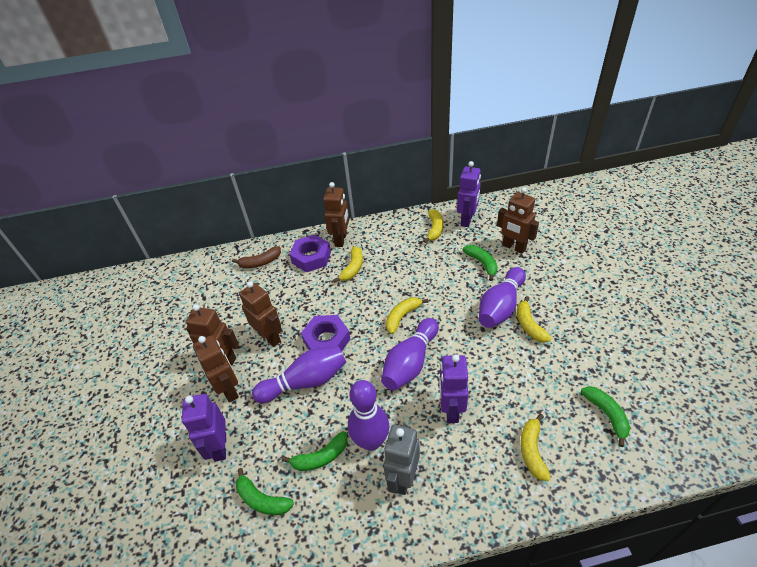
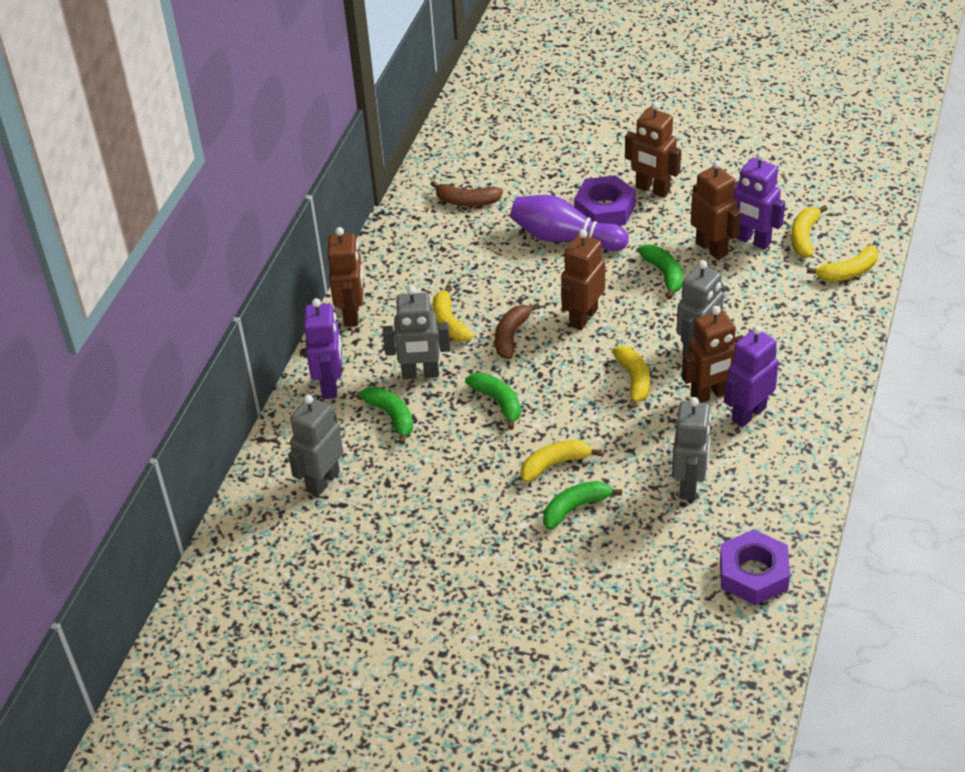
brown banana: 1 -> 2
grey robot: 1 -> 4
purple bowling pin: 4 -> 1

